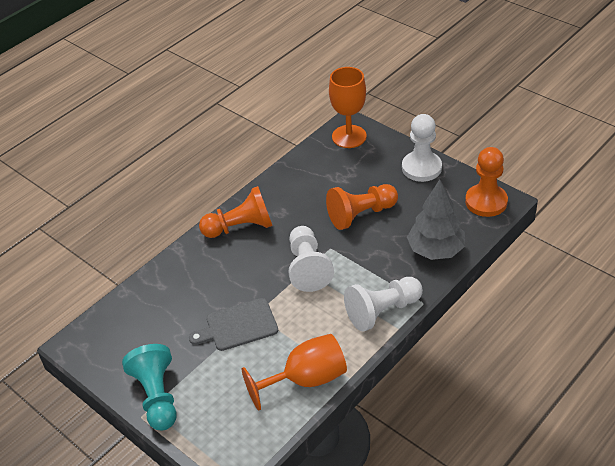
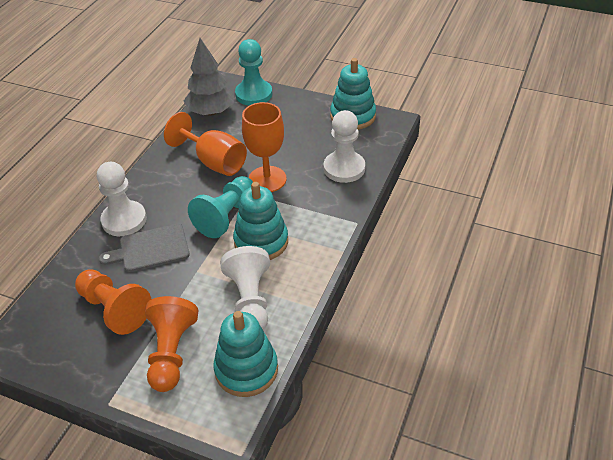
orange pawn: 3 -> 2
turquoise pawn: 1 -> 2
turquoise stacking toy: 0 -> 3

